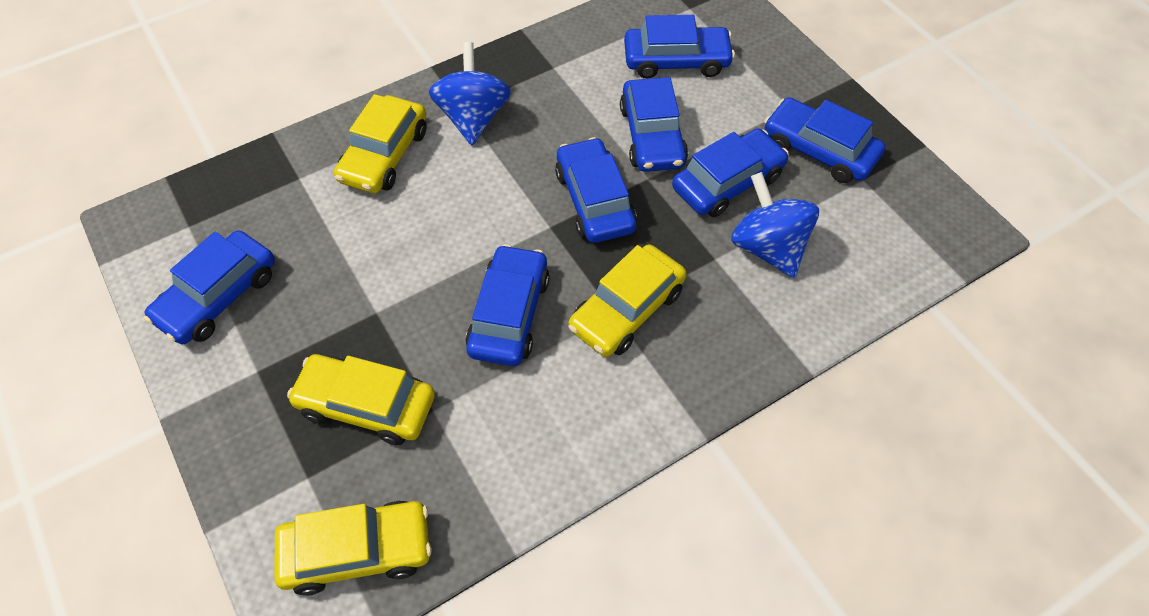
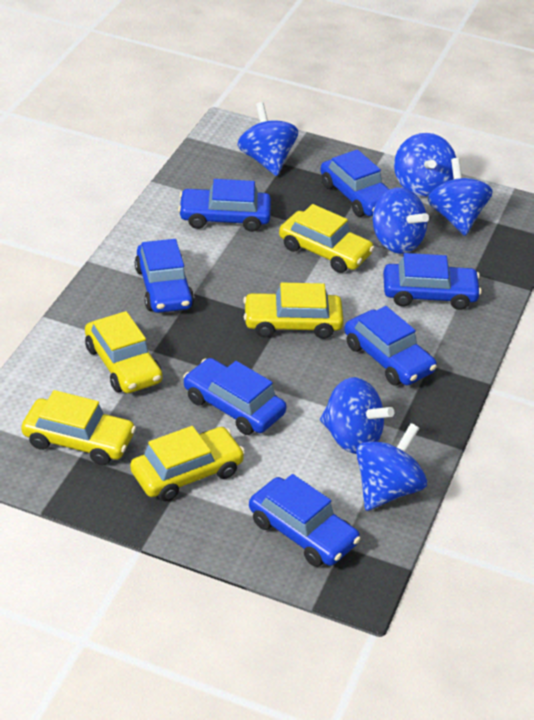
blue spinning top: 2 -> 6
yellow car: 4 -> 5

